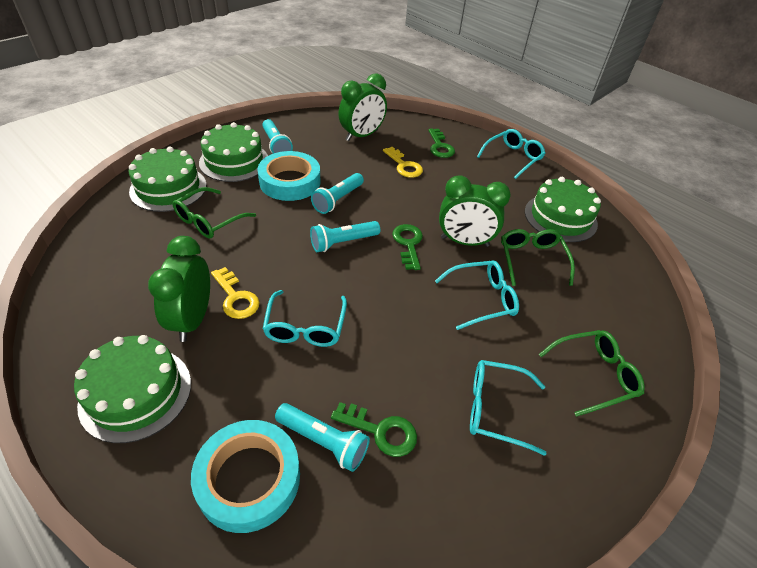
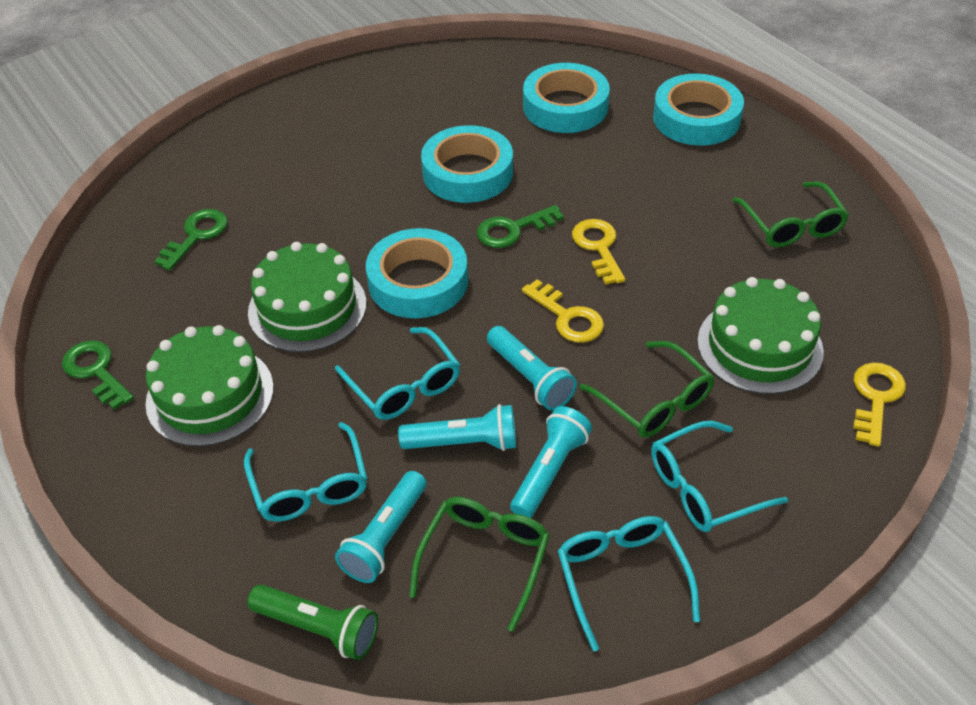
green cake: 4 -> 3
green clock: 3 -> 0
green flashlight: 0 -> 1
turquoise tape: 2 -> 4
yellow key: 2 -> 3

